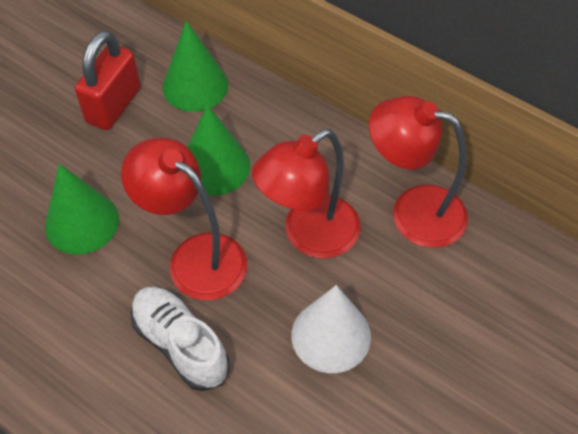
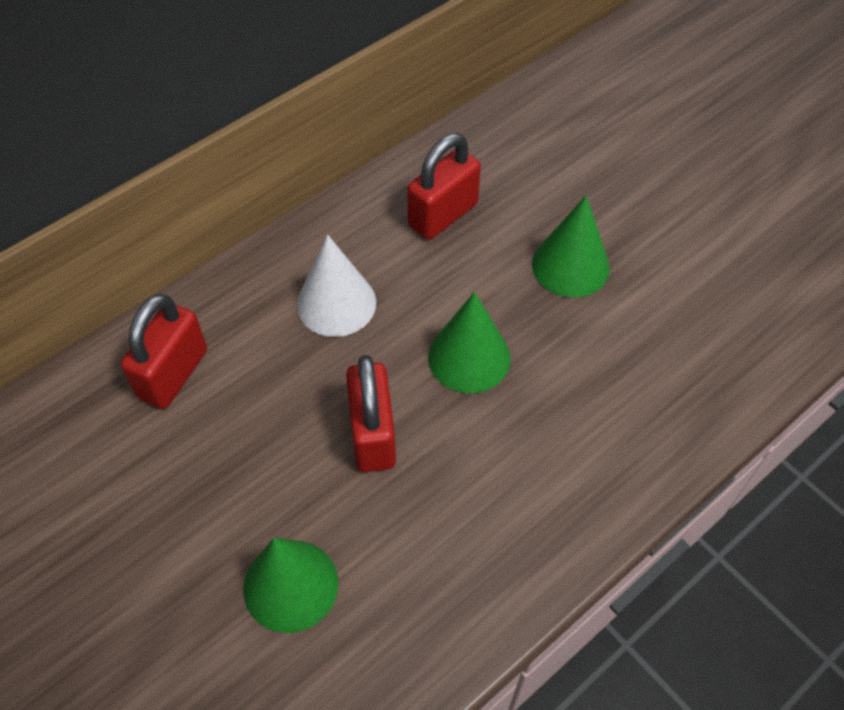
red lamp: 3 -> 0
red padlock: 1 -> 3
white shoe: 1 -> 0

